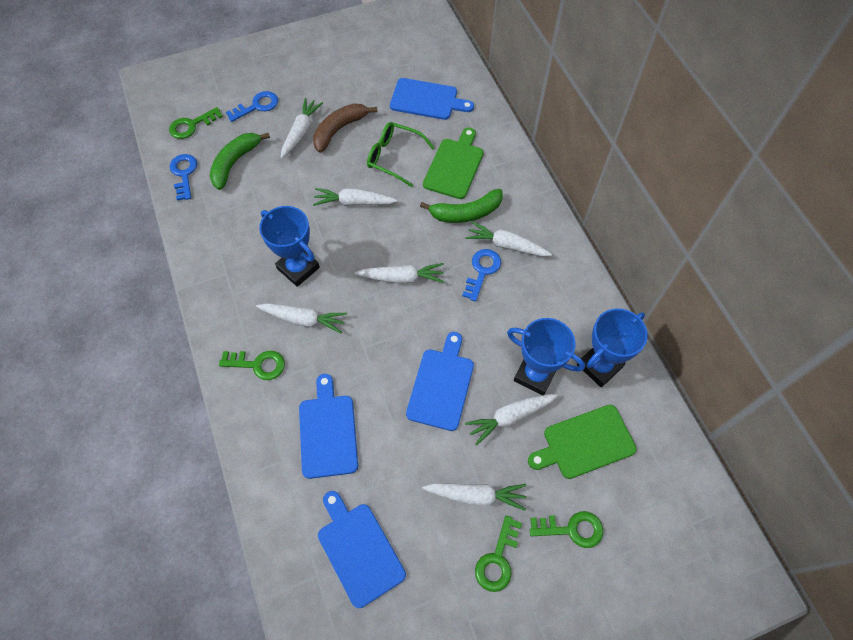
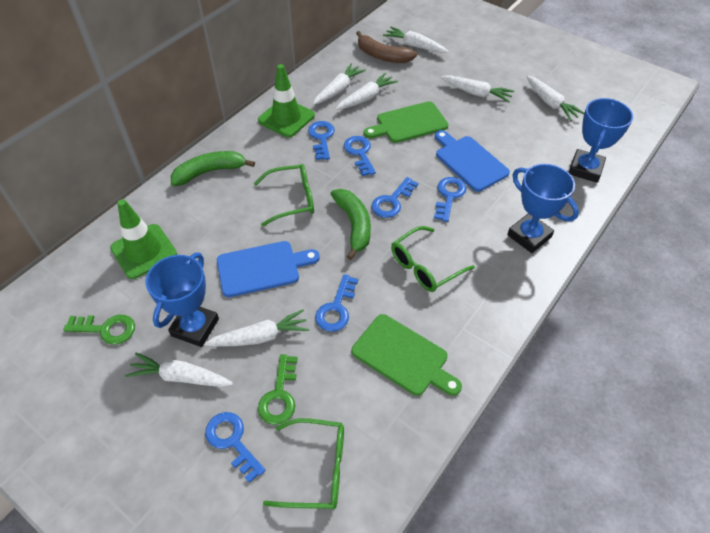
blue cutting board: 4 -> 2
blue key: 3 -> 6
green glasses: 1 -> 3
green key: 4 -> 2
green traffic cone: 0 -> 2

